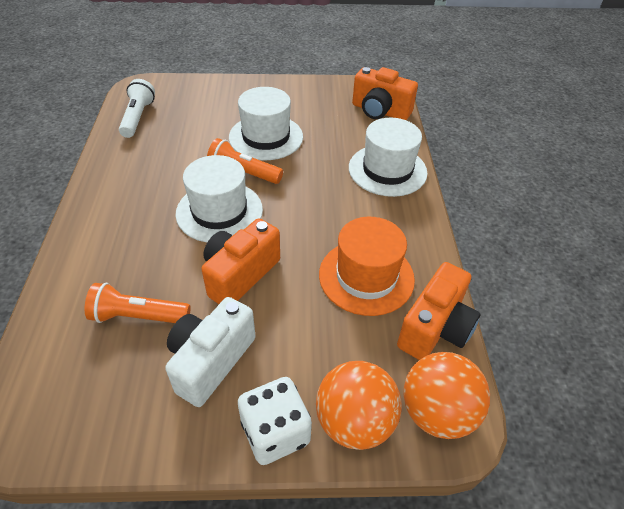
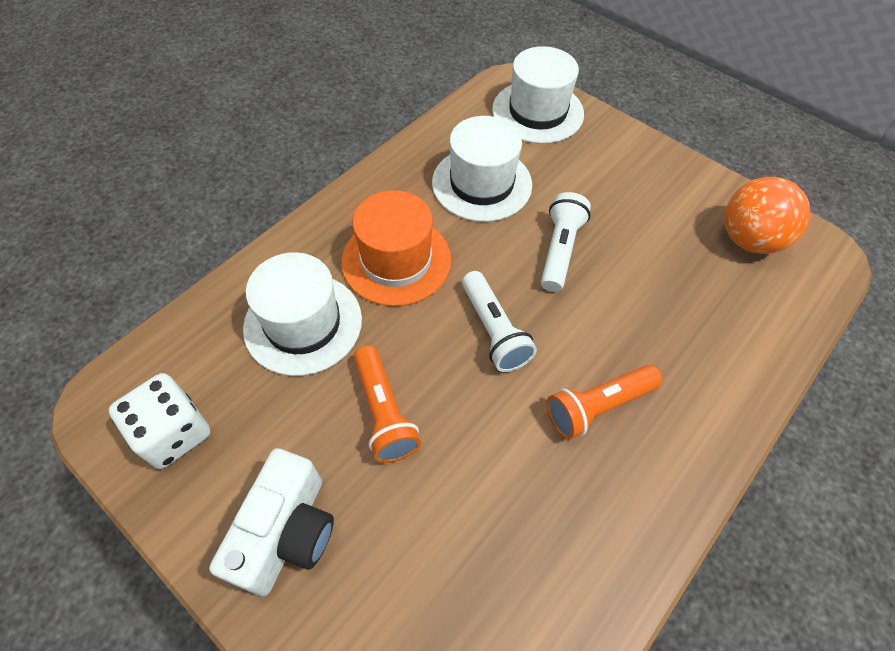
orange ball: 2 -> 1
orange camera: 3 -> 0
white flashlight: 1 -> 2

